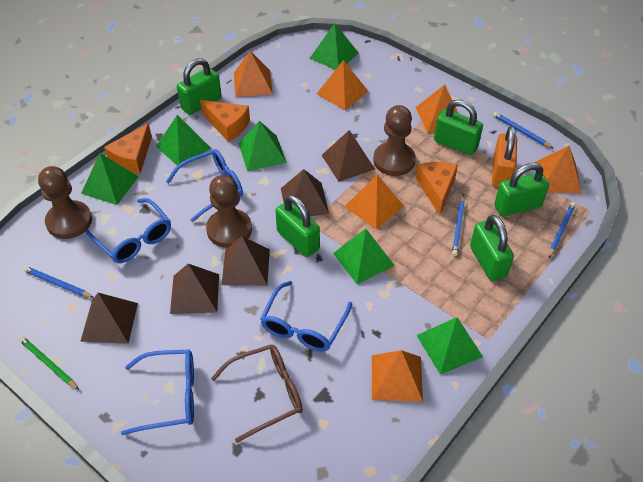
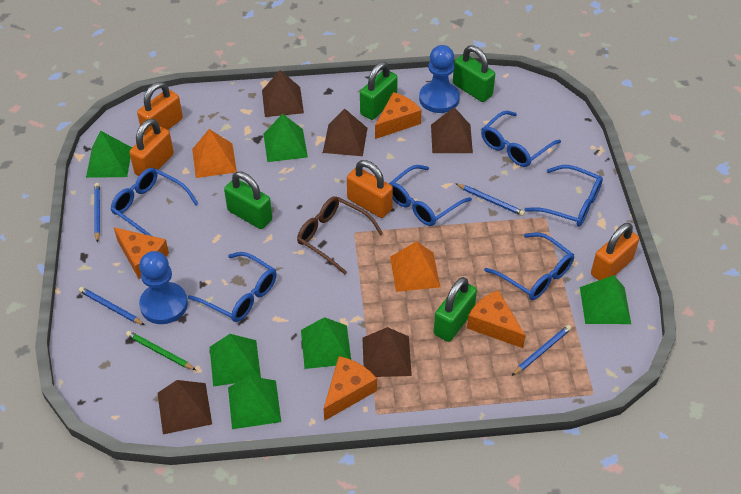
blue glasses: 4 -> 6
blue pawn: 0 -> 2
brown pawn: 3 -> 0
green padlock: 5 -> 4
orange cheese: 3 -> 4
orange padlock: 1 -> 4
orange pyramid: 6 -> 2

